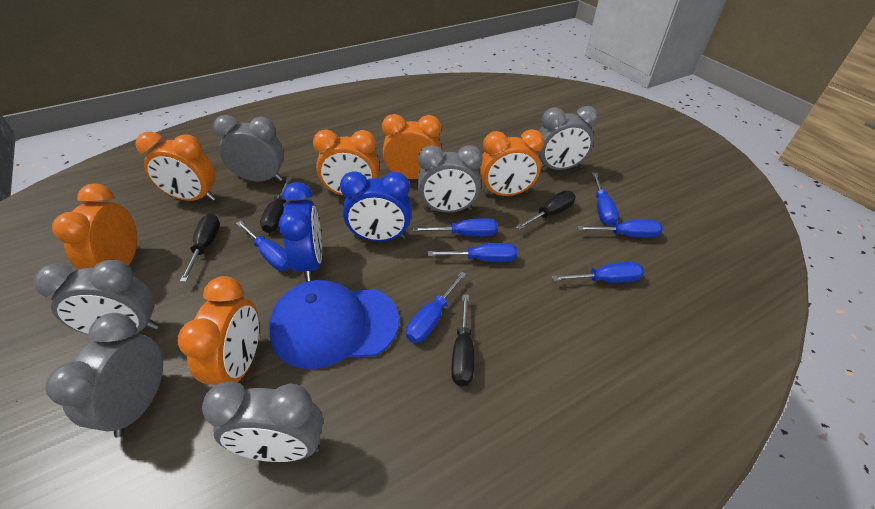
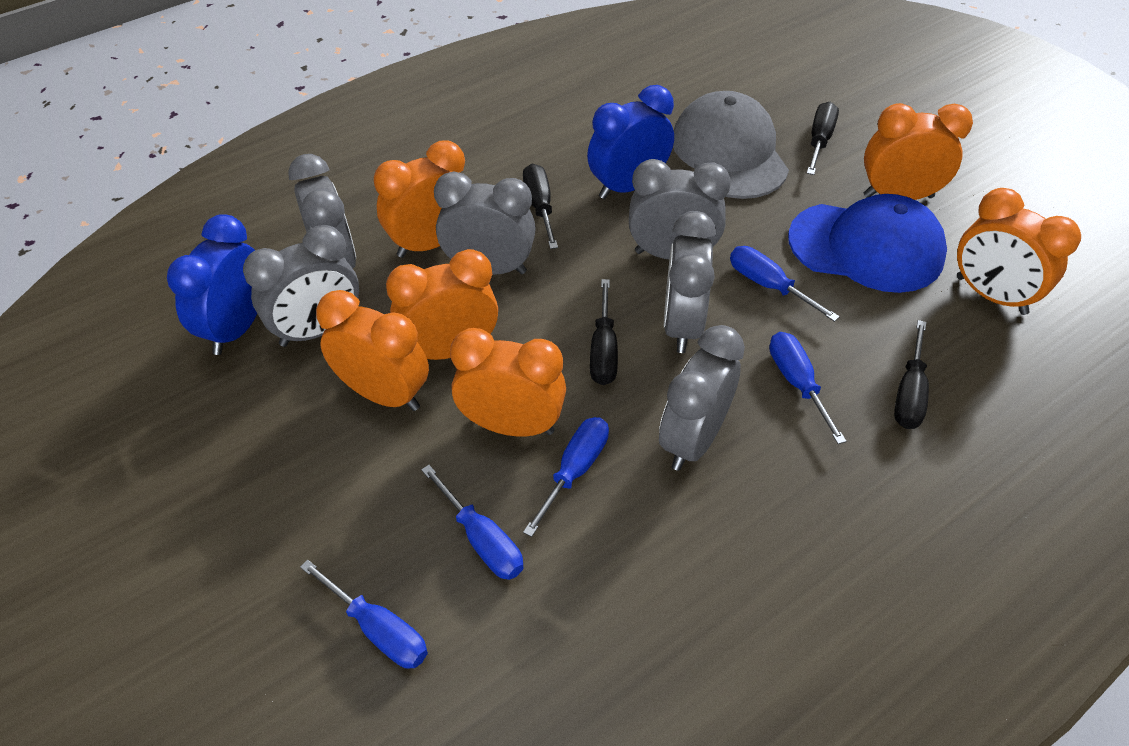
blue screwdriver: 7 -> 5
grey cap: 0 -> 1

